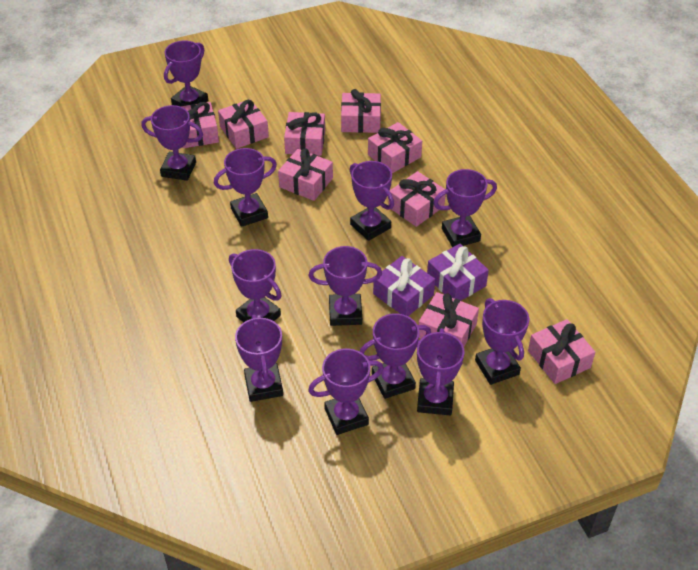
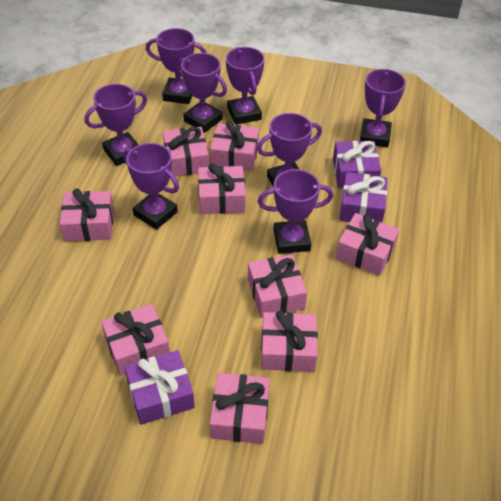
purple gift: 2 -> 3
purple trophy: 12 -> 8

